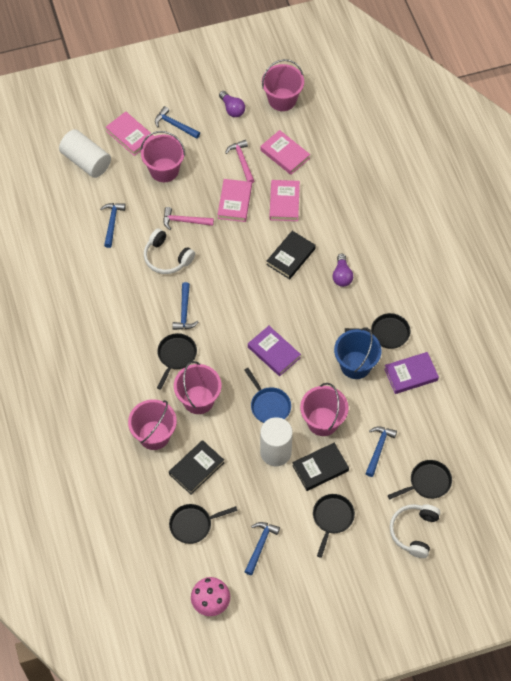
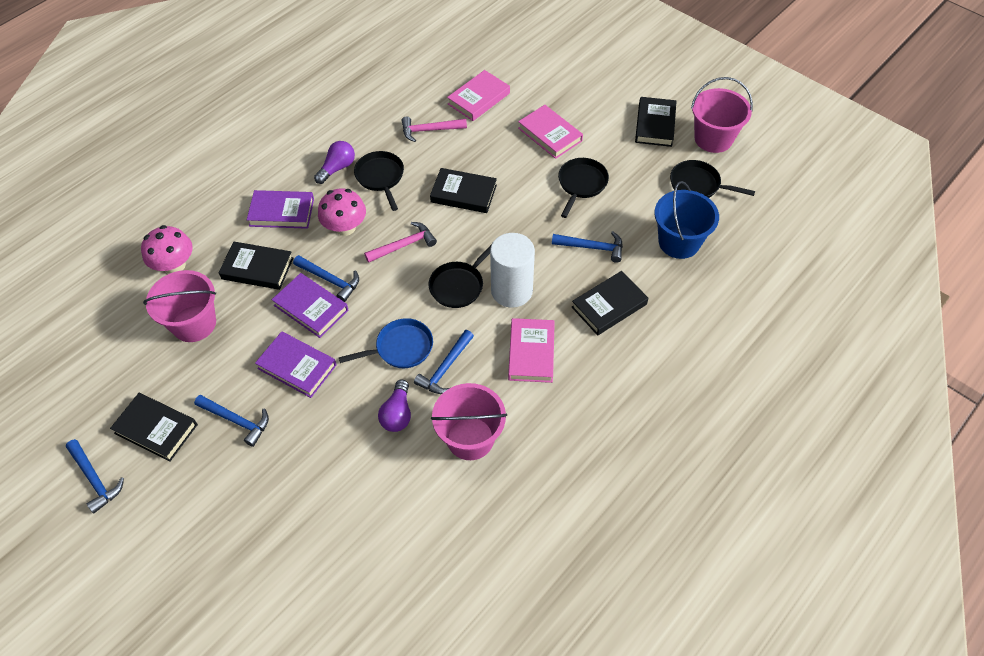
black book: 3 -> 5
black pan: 5 -> 4
pink book: 4 -> 3
pink bucket: 5 -> 3
pink mushroom: 1 -> 2
purple book: 2 -> 3
white cylinder: 2 -> 1
white headphones: 2 -> 0

